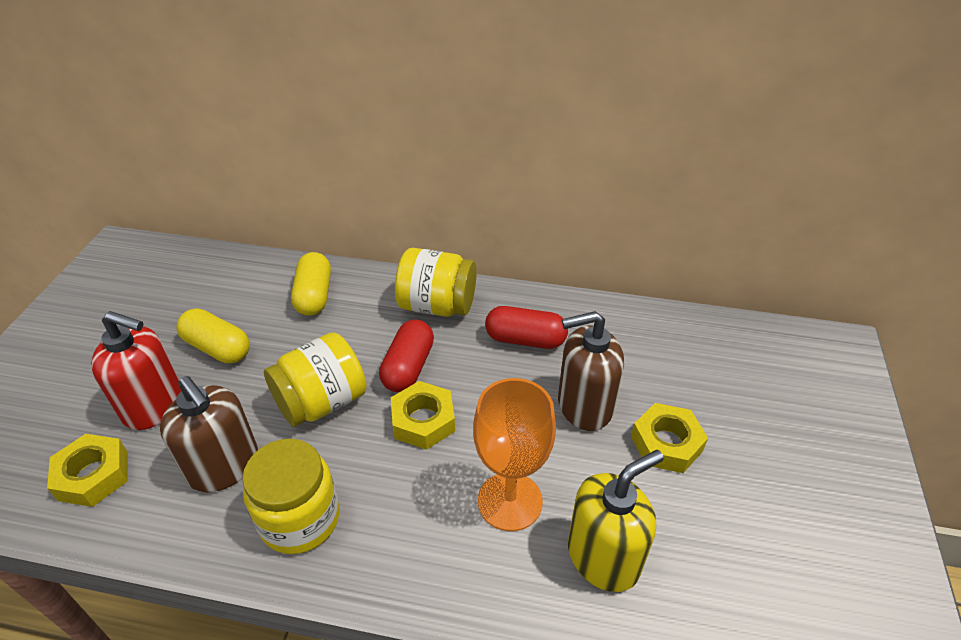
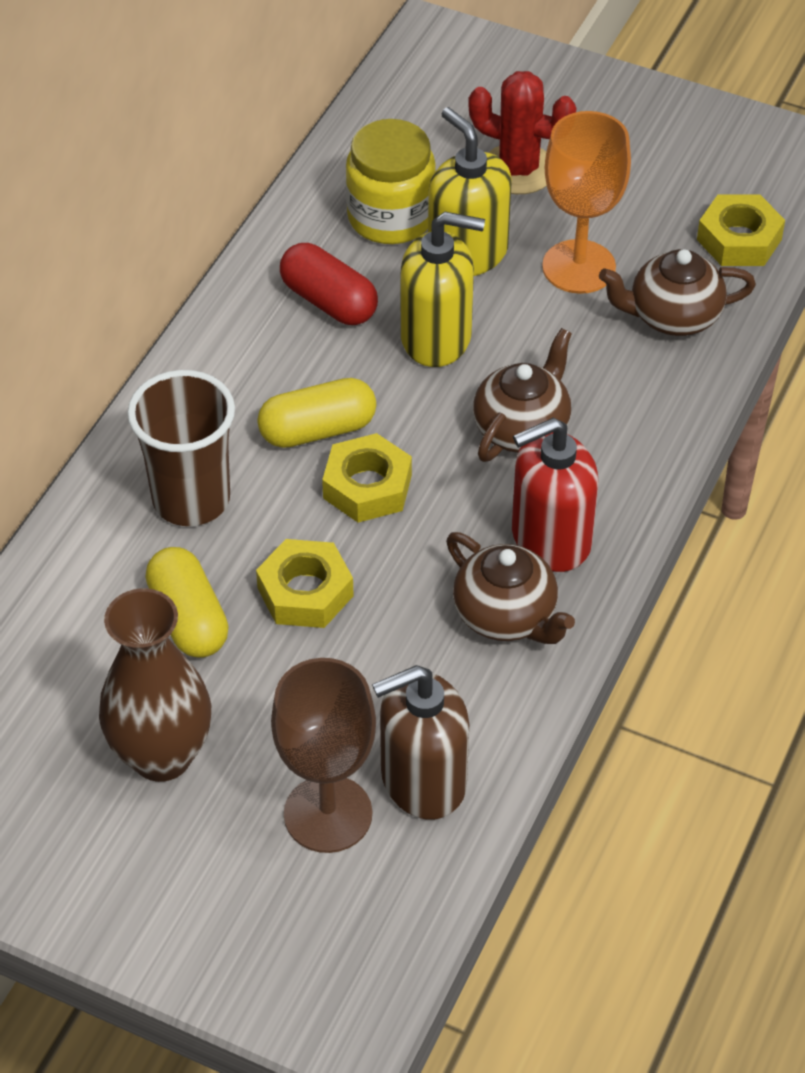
brown cup: 0 -> 1
brown goblet: 0 -> 1
brown soap dispenser: 2 -> 1
brown teapot: 0 -> 3
brown vase: 0 -> 1
red cactus: 0 -> 1
red capsule: 2 -> 1
yellow jar: 3 -> 1
yellow soap dispenser: 1 -> 2

